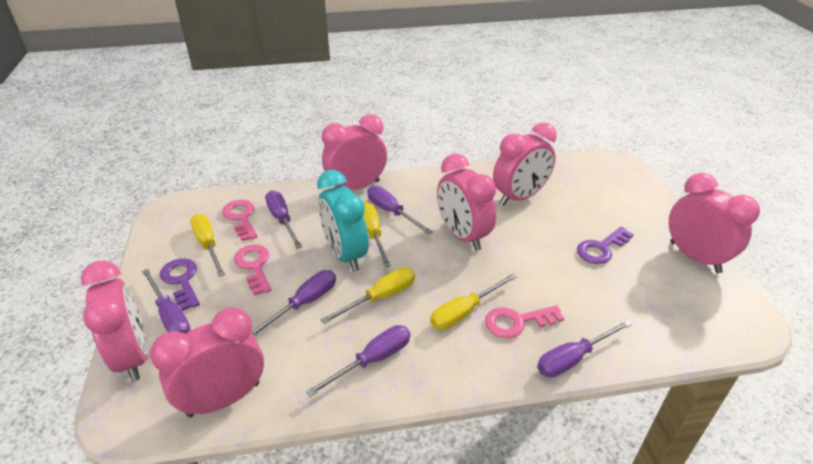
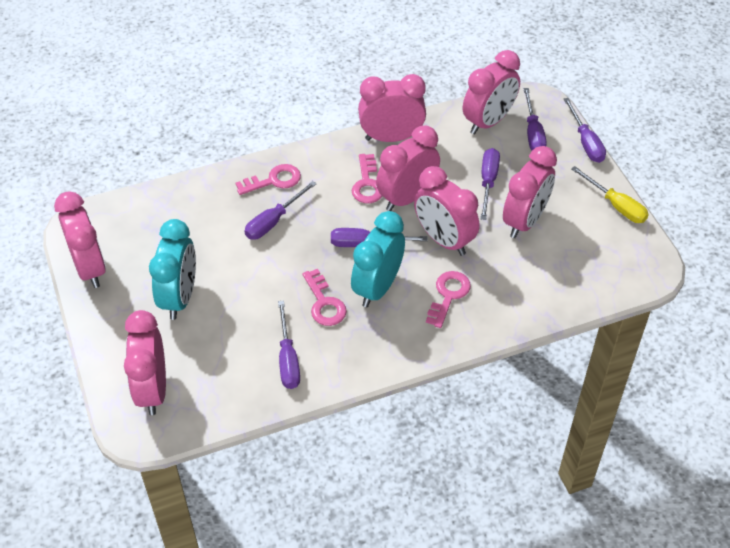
pink clock: 6 -> 7
pink key: 3 -> 4
purple key: 2 -> 0
turquoise clock: 1 -> 2
yellow screwdriver: 4 -> 1

